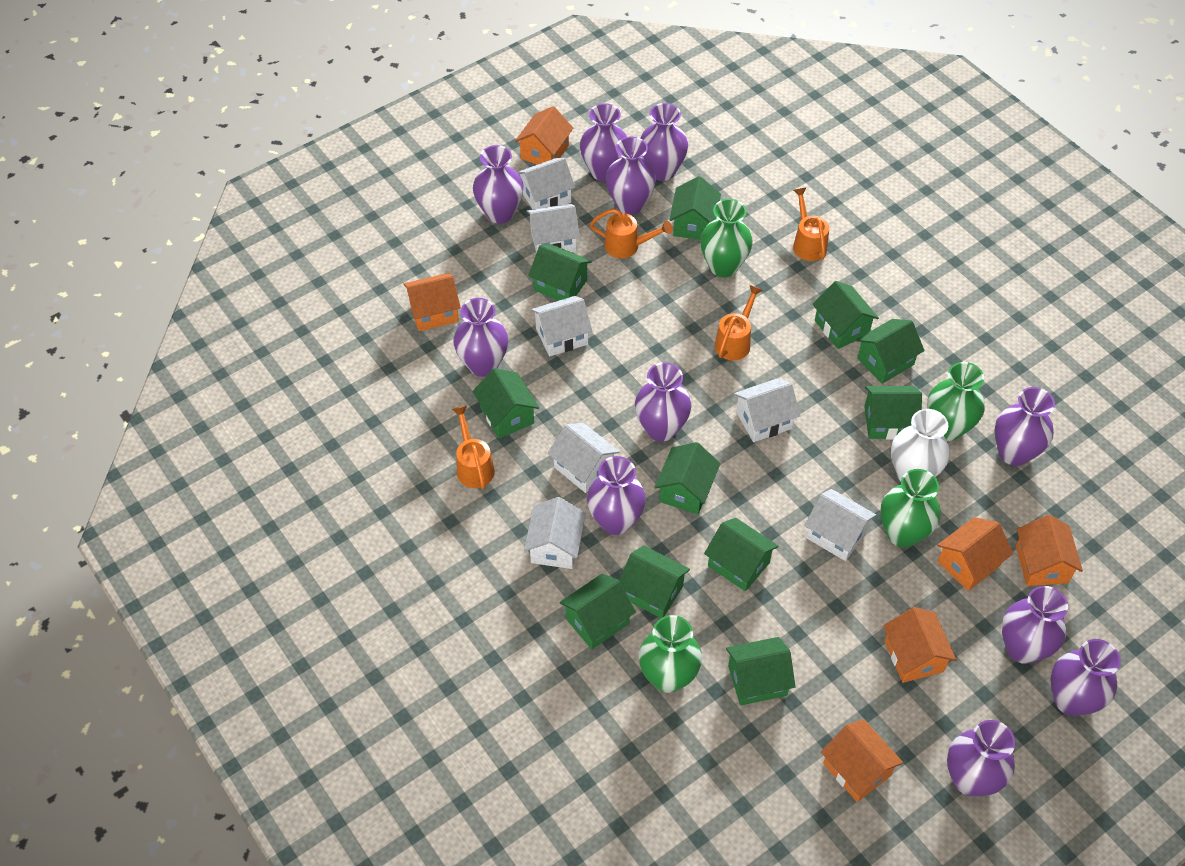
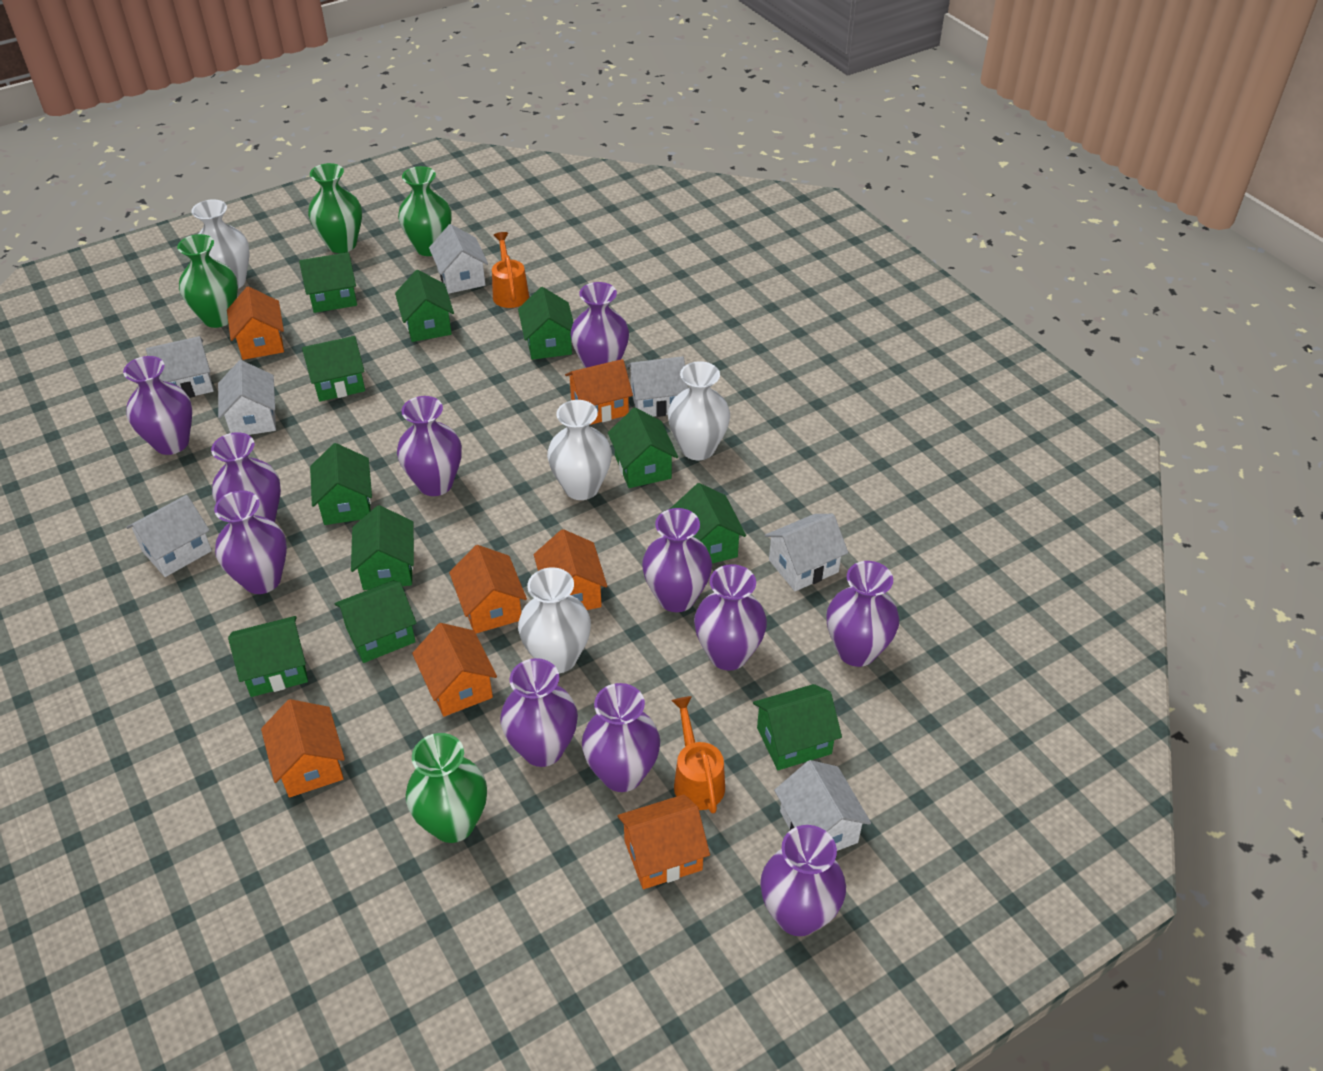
orange house: 6 -> 7
orange watering can: 4 -> 2
white vase: 1 -> 4

